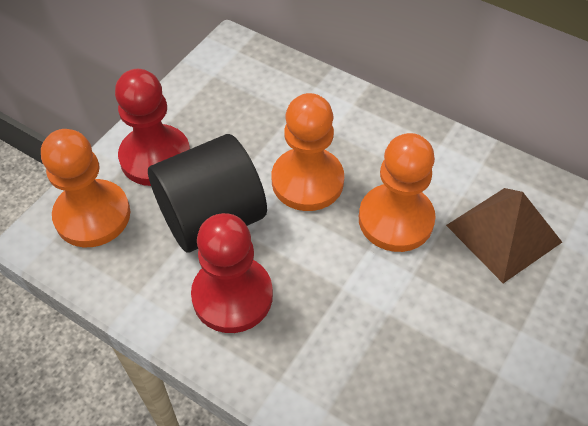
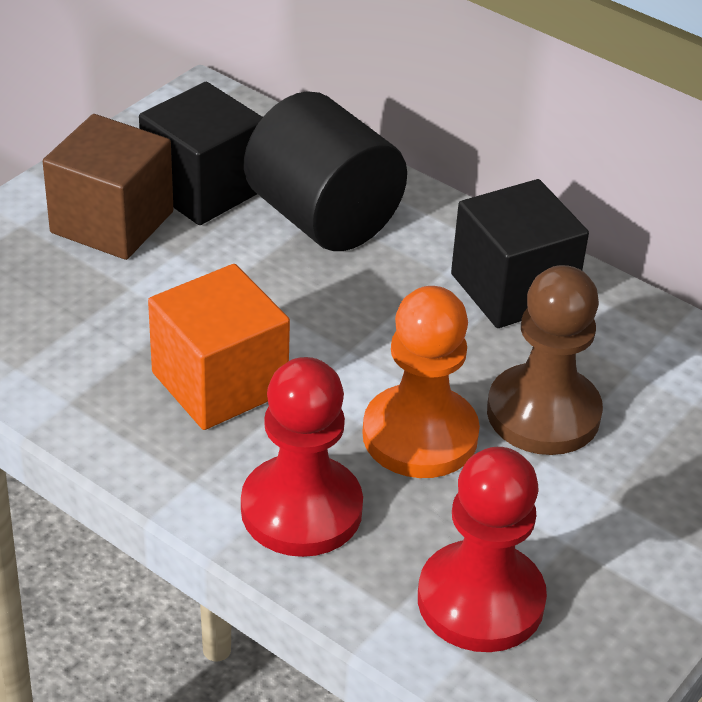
black cube: 0 -> 2
brown cube: 0 -> 1
brown pawn: 0 -> 1
brown pyramid: 1 -> 0
orange cube: 0 -> 1
orange pawn: 3 -> 1

